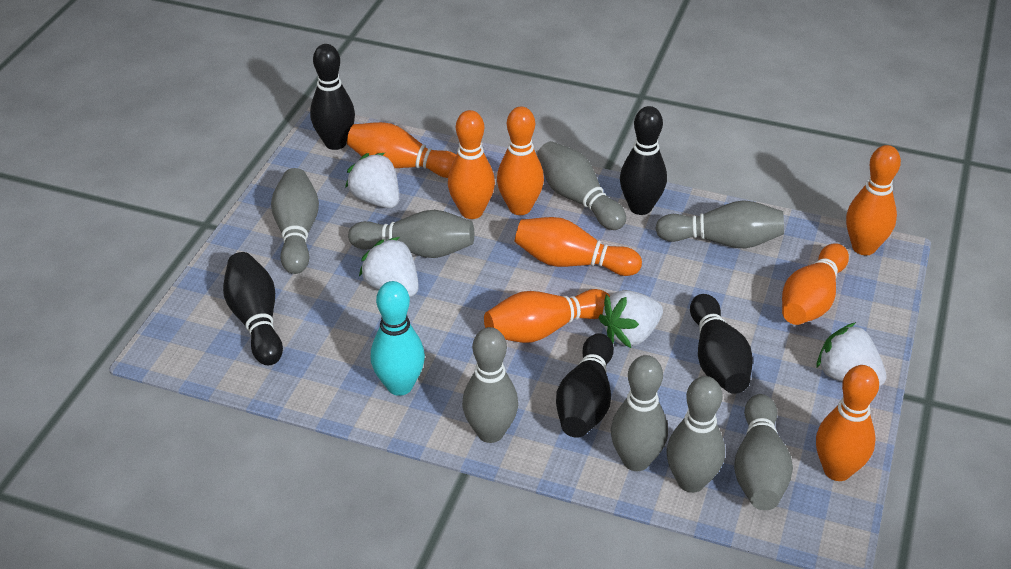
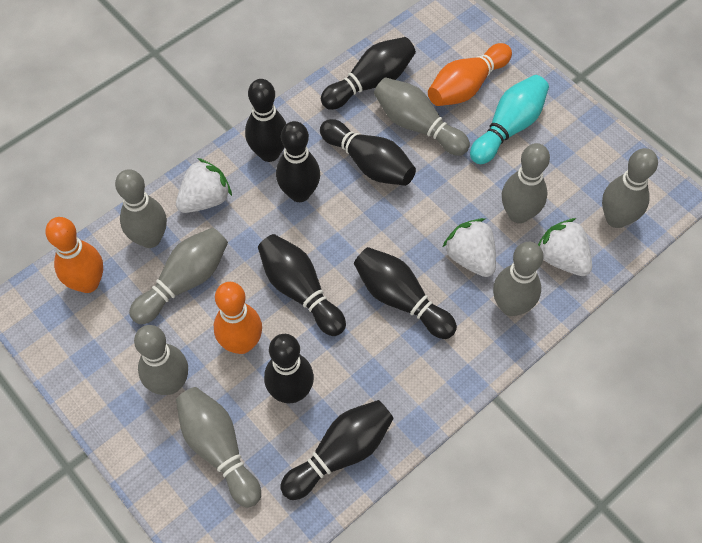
black bowling pin: 5 -> 8
orange bowling pin: 8 -> 3
white strawberry: 4 -> 3

